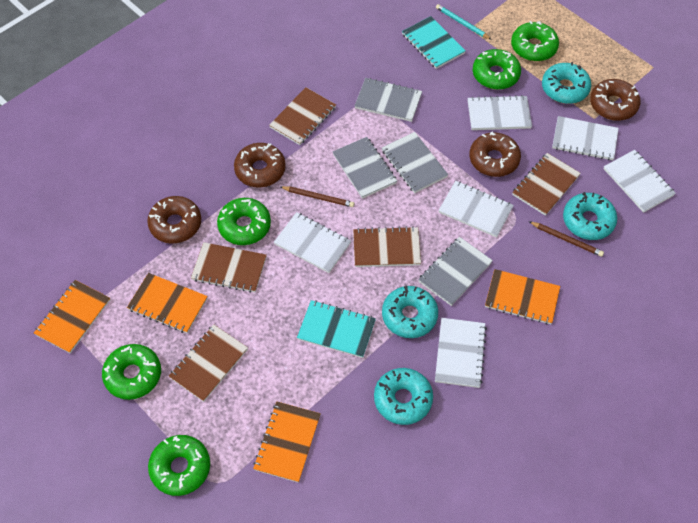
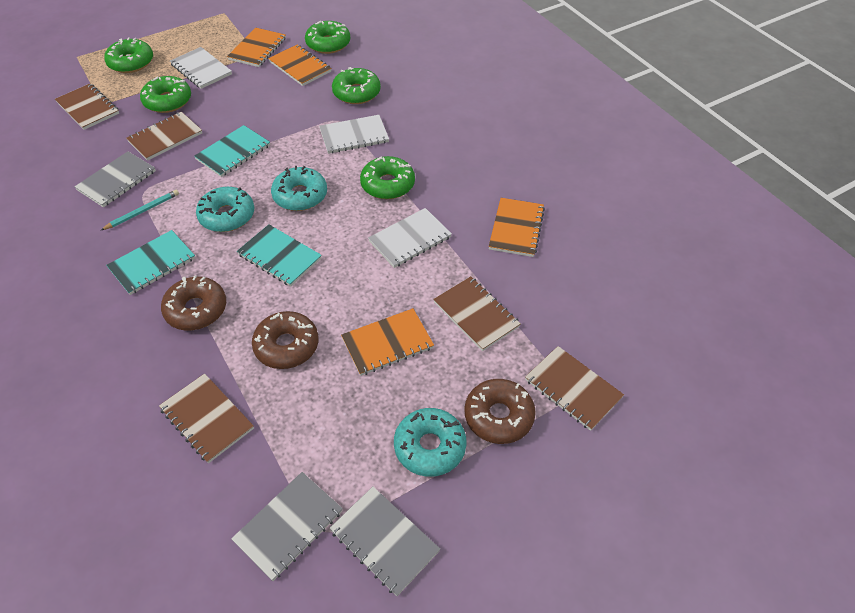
brown donut: 4 -> 3
brown pencil: 2 -> 0
grey notebook: 4 -> 3
turquoise donut: 4 -> 3
turquoise notebook: 2 -> 3
white notebook: 6 -> 3

